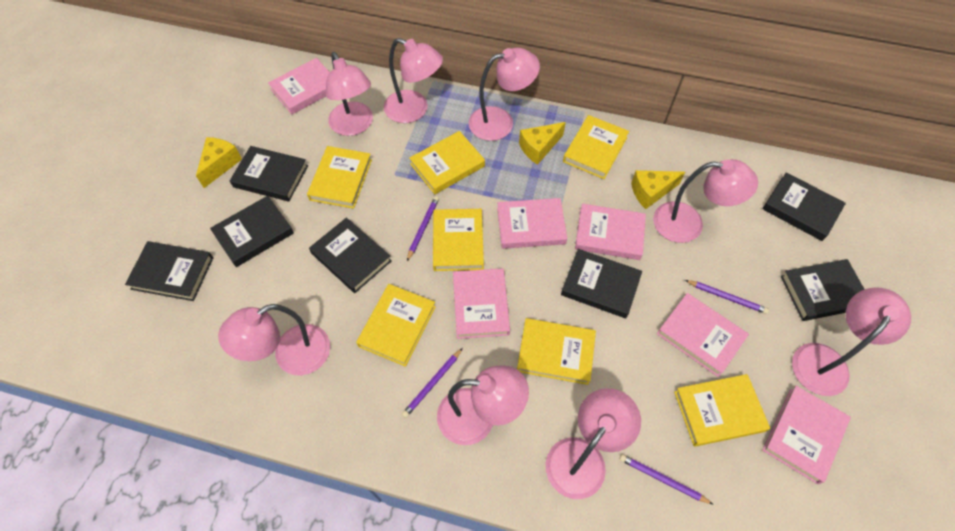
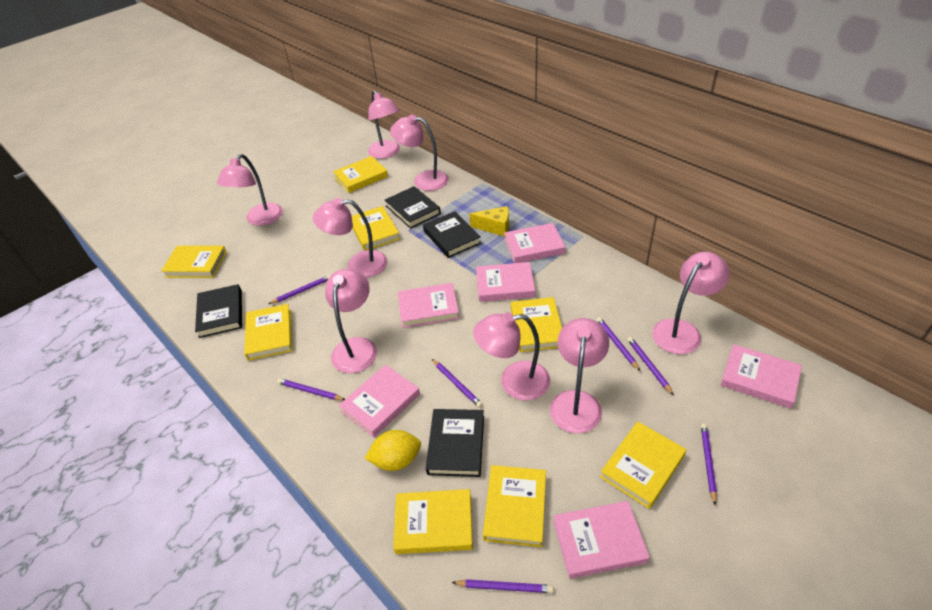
black book: 7 -> 4
purple pencil: 4 -> 7
yellow book: 7 -> 8
yellow cheese: 3 -> 1
yellow lemon: 0 -> 1

